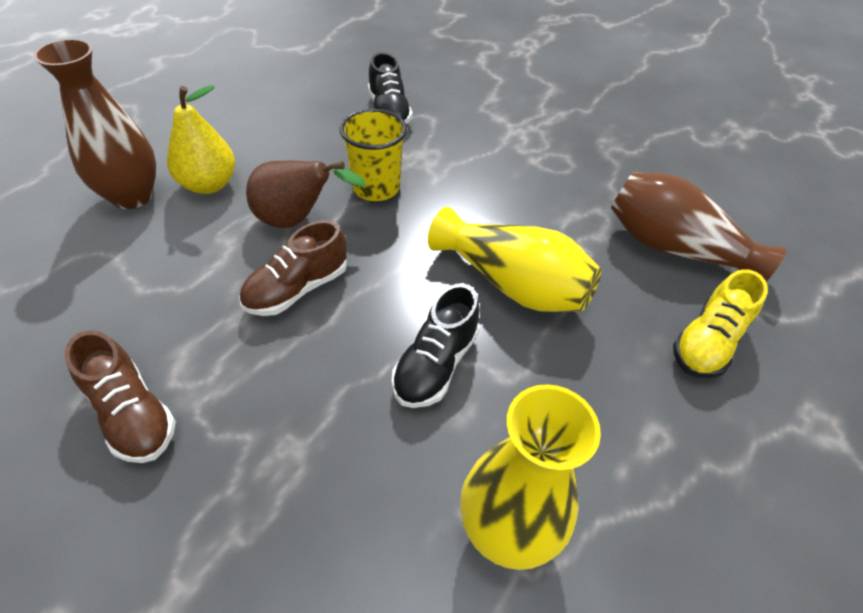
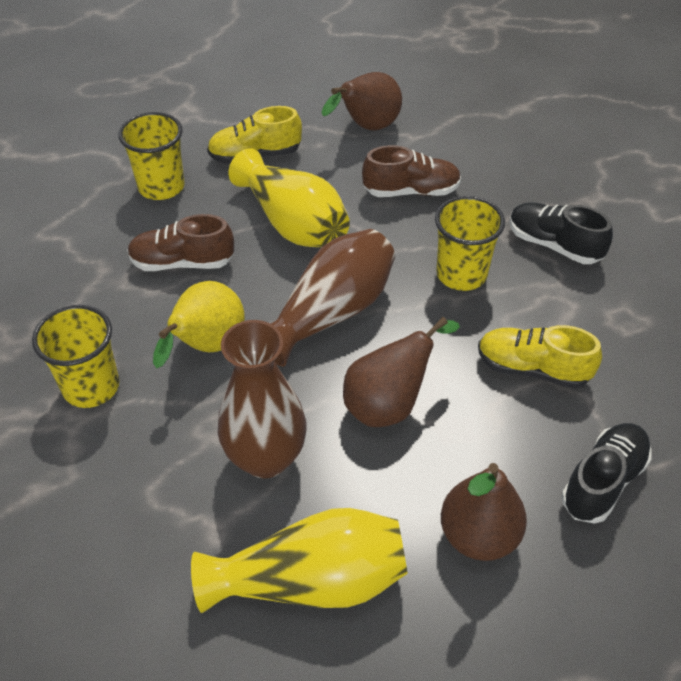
brown pear: 1 -> 3
yellow cup: 1 -> 3
yellow shoe: 1 -> 2

